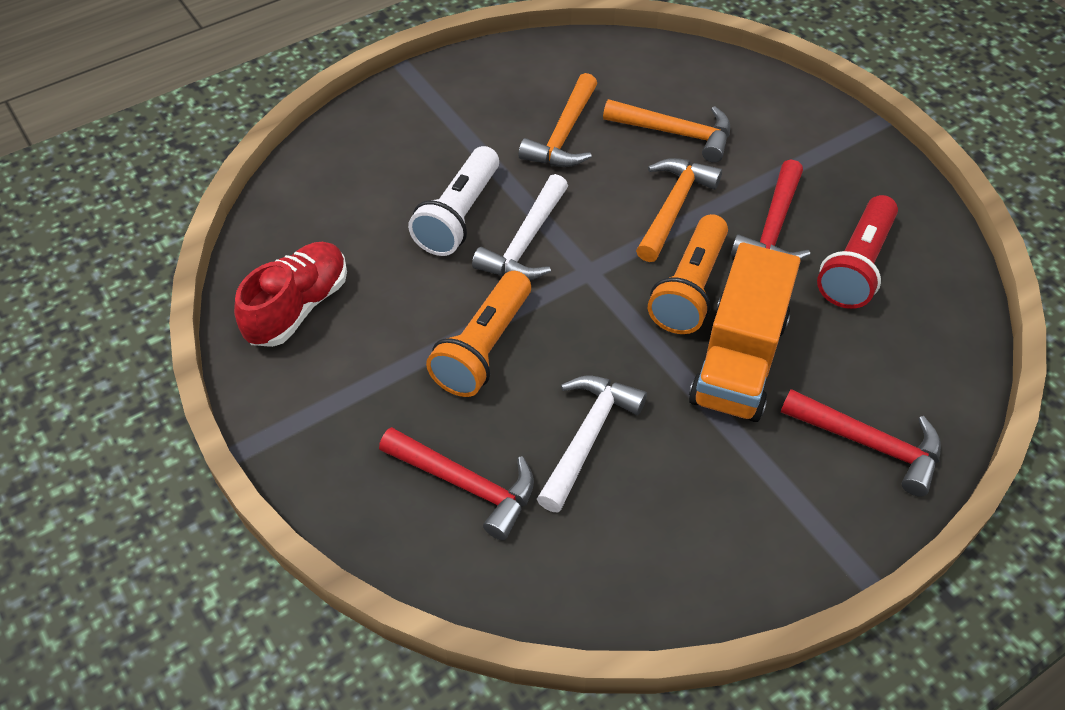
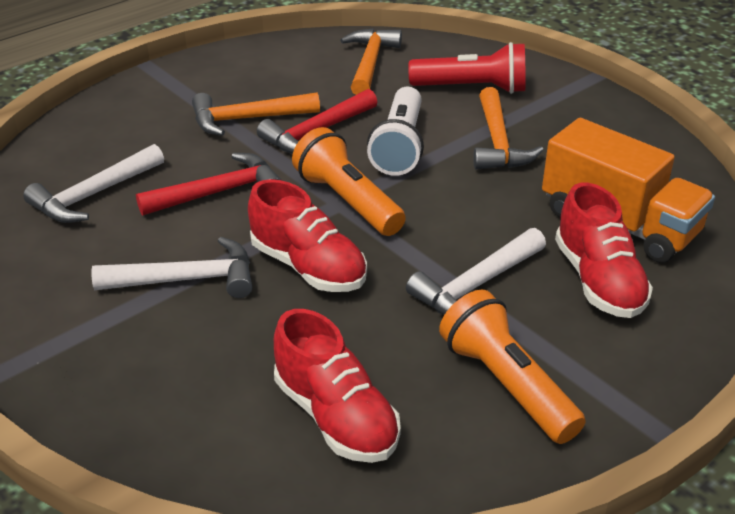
red hammer: 3 -> 2
red shoe: 1 -> 3
white hammer: 2 -> 3

